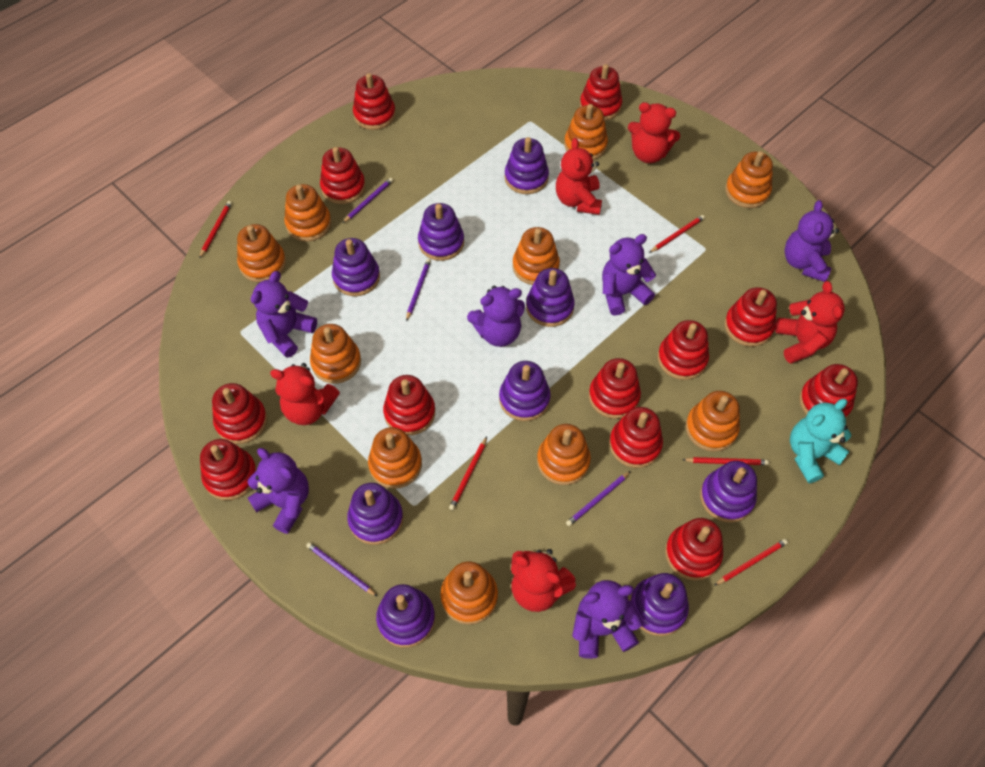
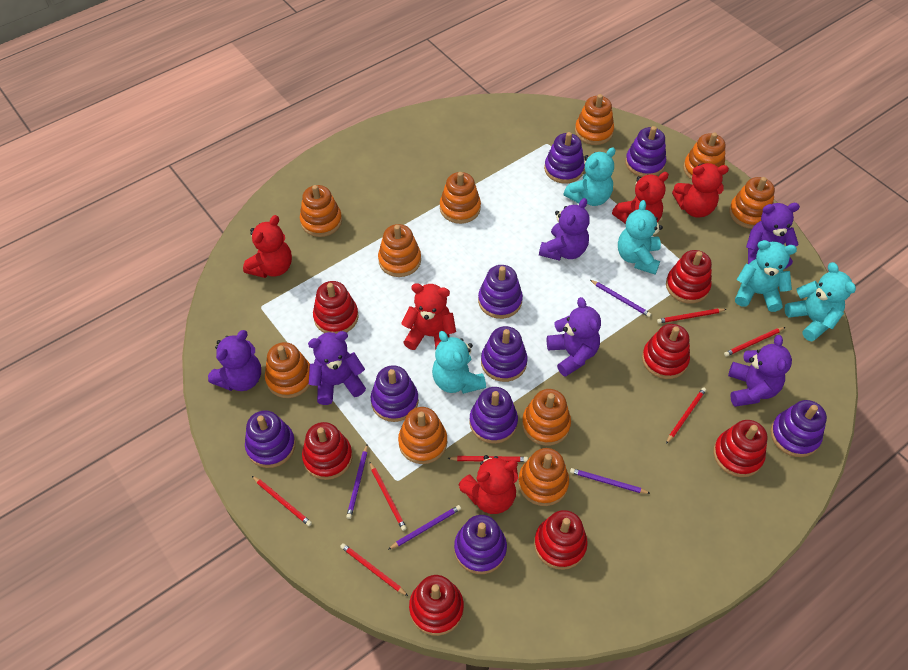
red pencil: 5 -> 7
red stacking toy: 12 -> 7
turquoise teddy bear: 1 -> 5

